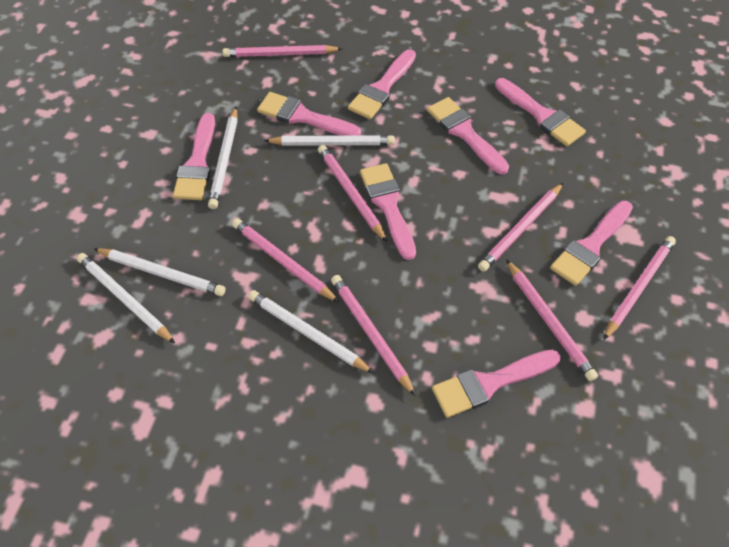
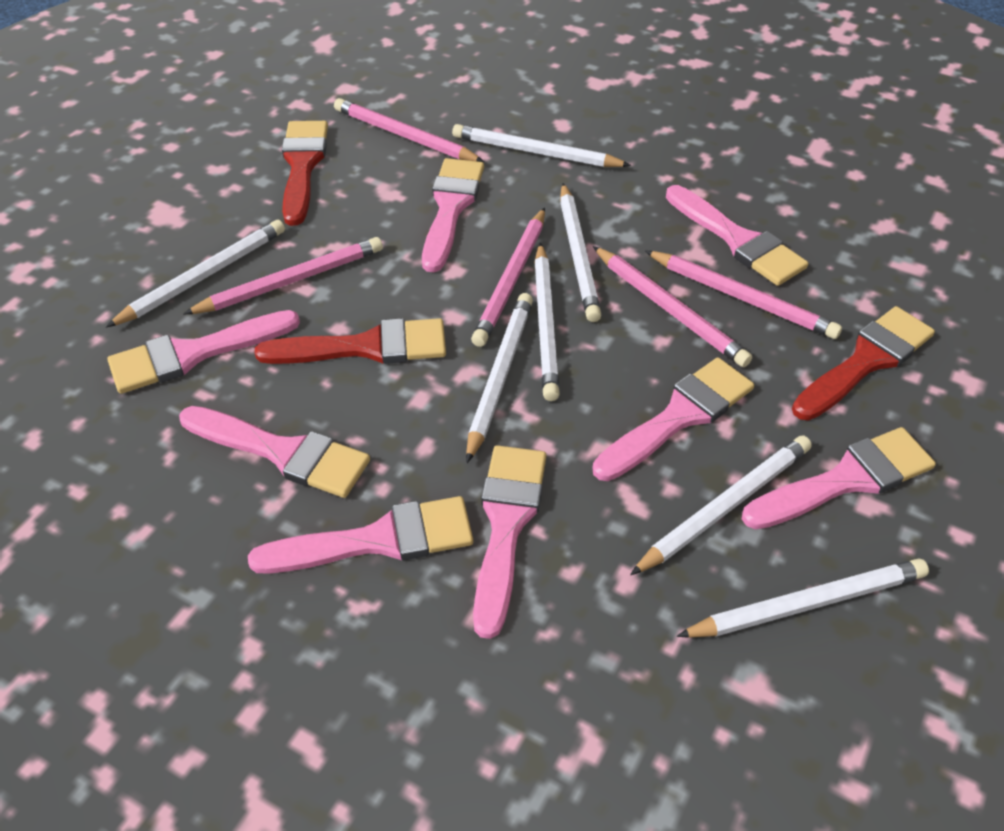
pink pencil: 7 -> 5
red brush: 0 -> 3
white pencil: 5 -> 7

